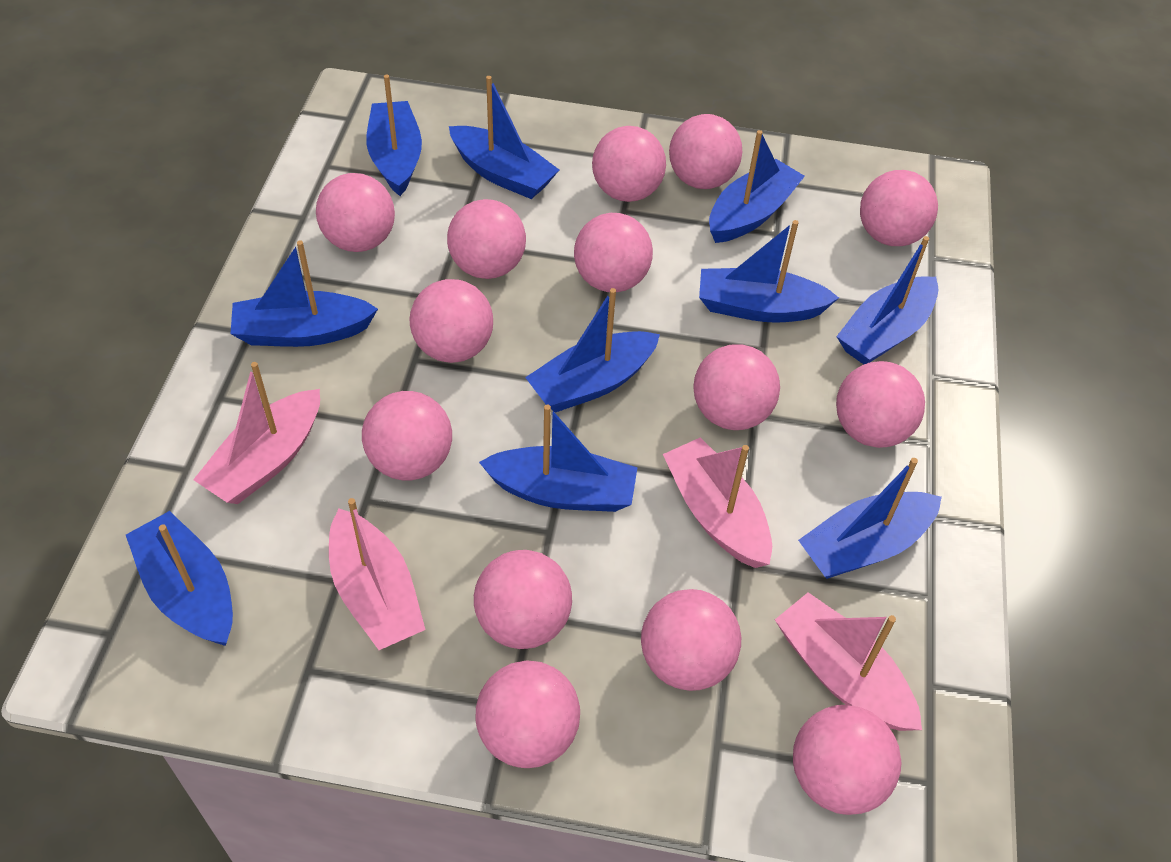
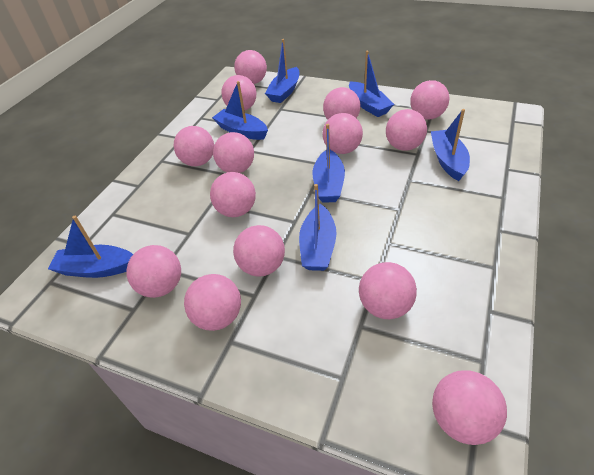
blue boat: 10 -> 7
pink boat: 4 -> 0

